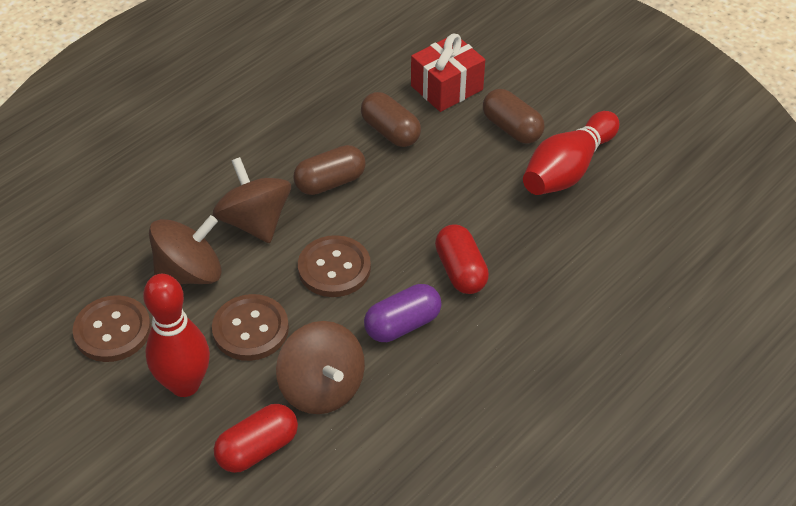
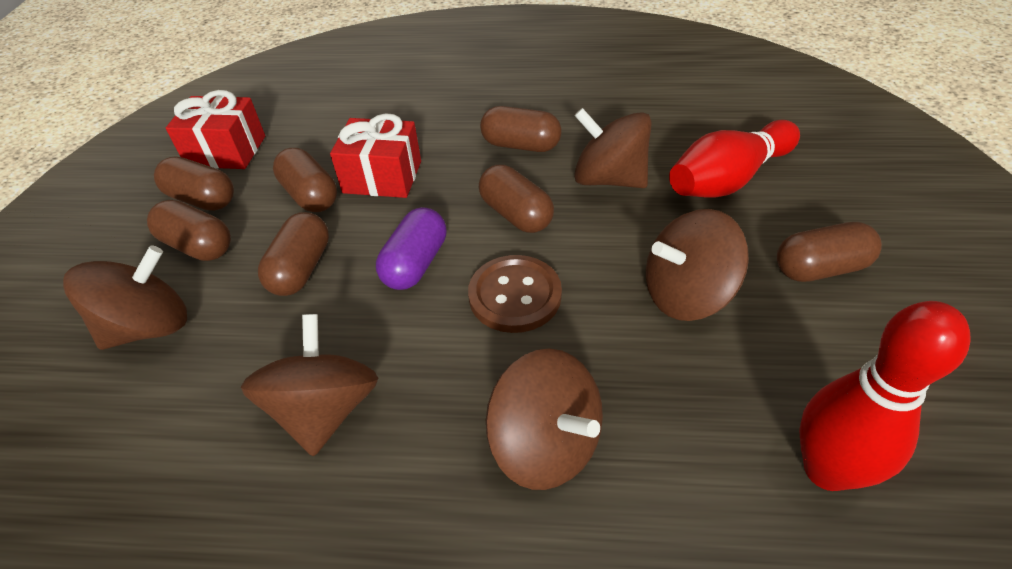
brown button: 3 -> 1
brown capsule: 3 -> 7
brown spinning top: 3 -> 5
red capsule: 2 -> 0
red gift: 1 -> 2

